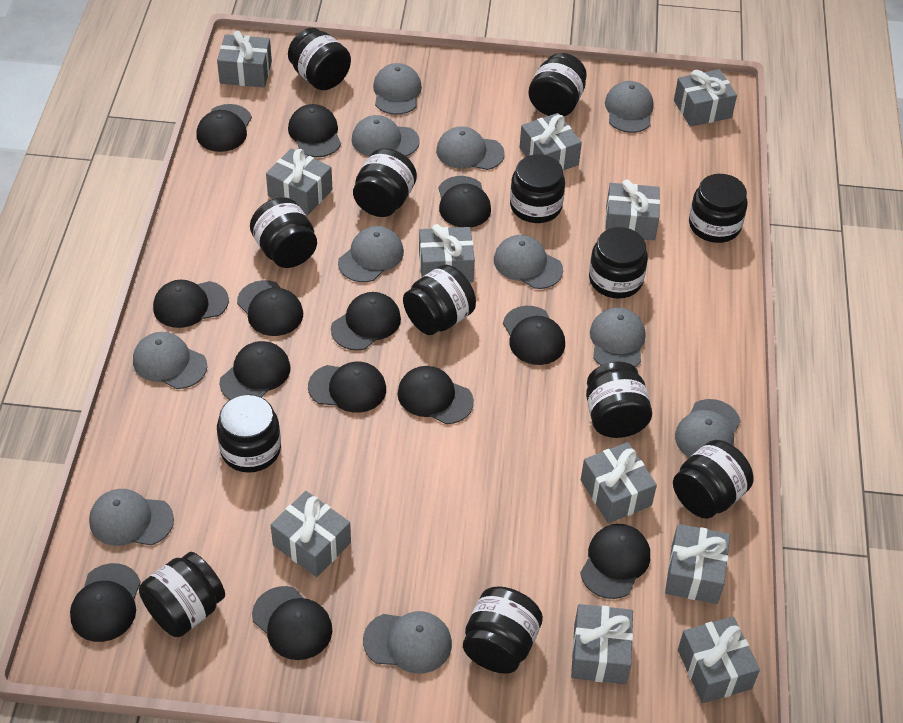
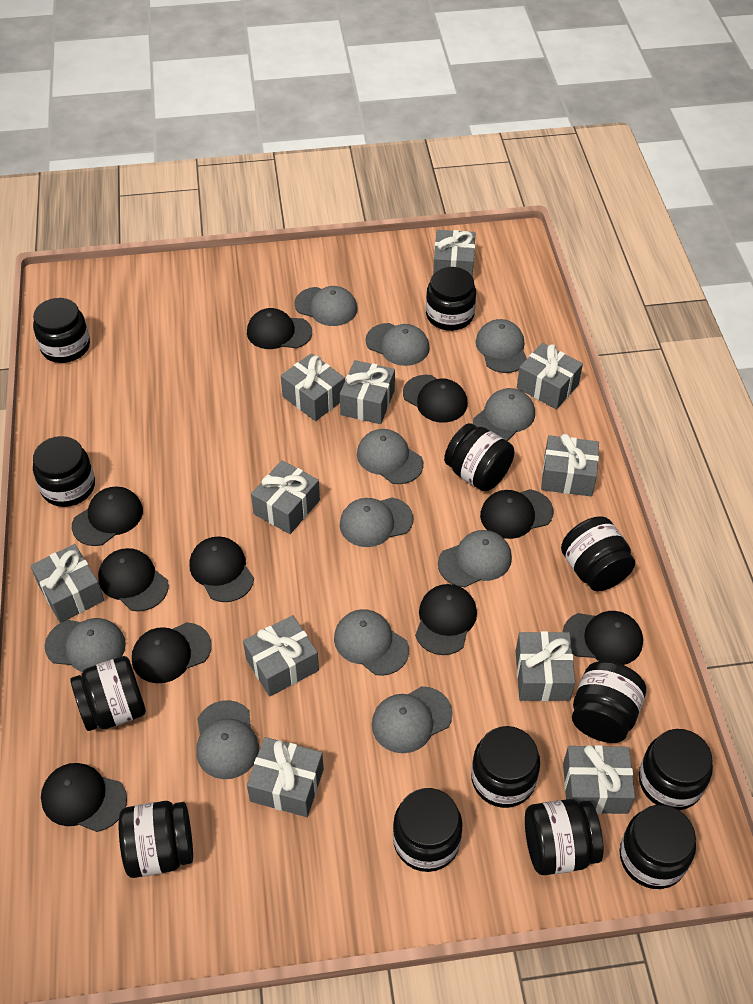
black cap: 13 -> 10

